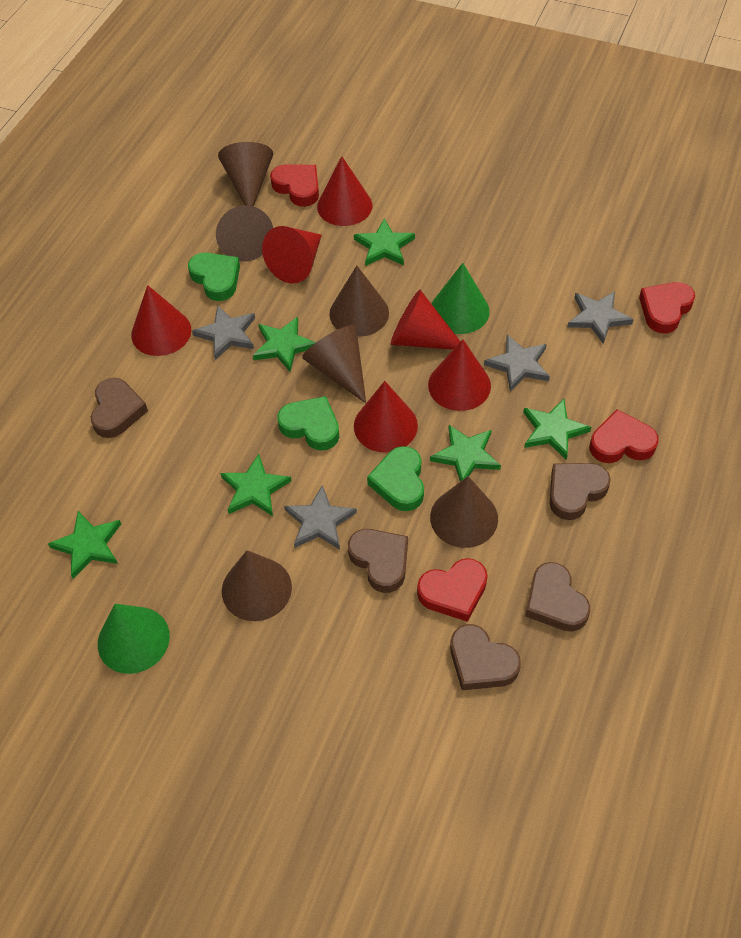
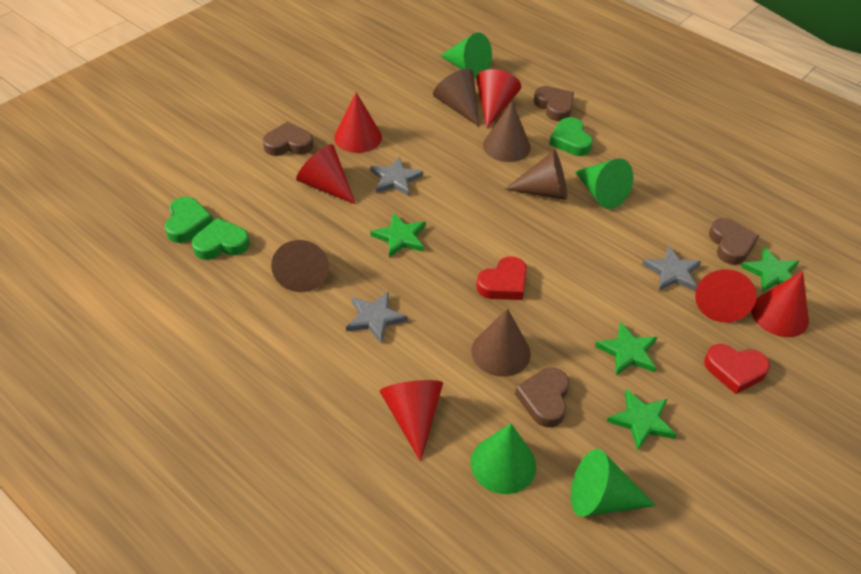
brown cone: 6 -> 5
brown heart: 5 -> 4
green cone: 2 -> 4
green star: 6 -> 4
grey star: 4 -> 3
red heart: 4 -> 2

